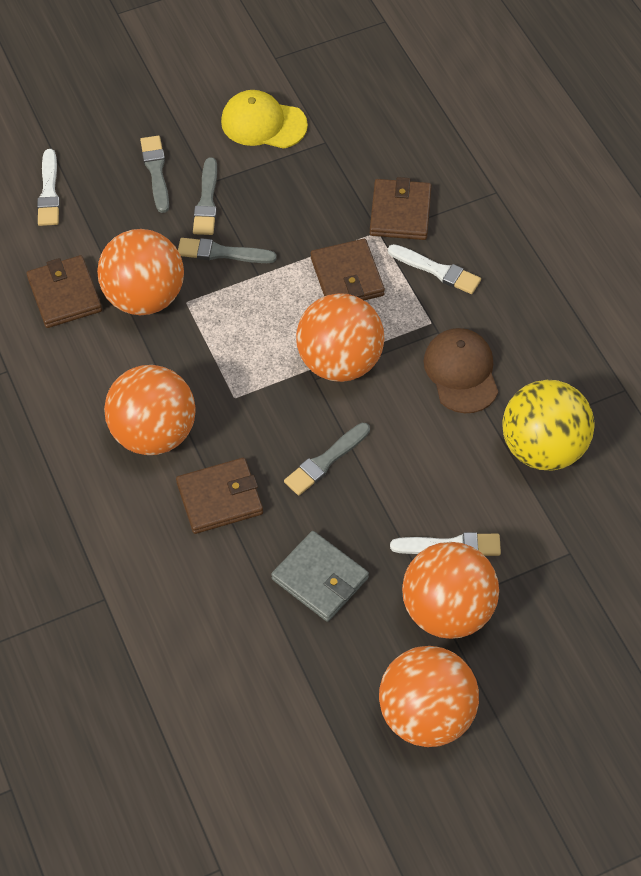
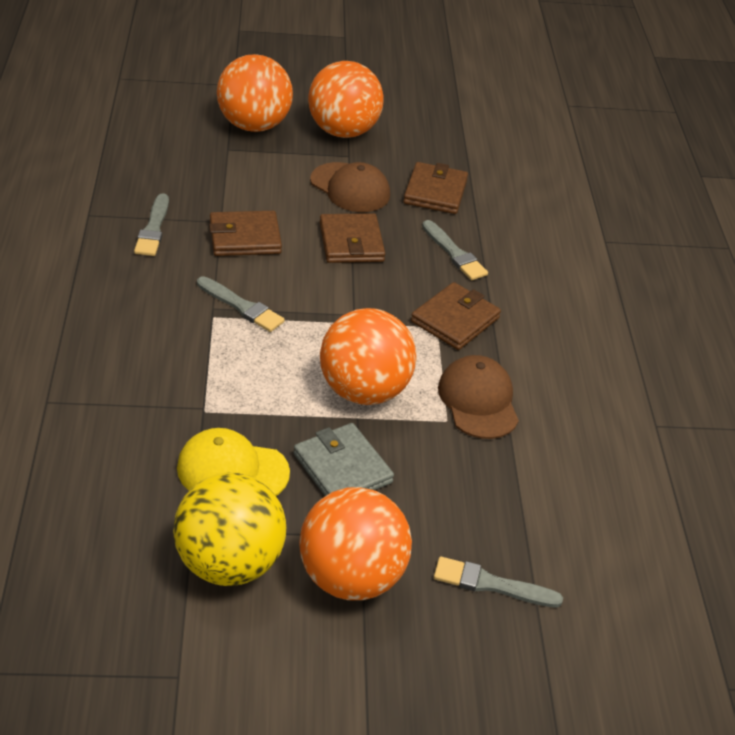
brown cap: 1 -> 2
orange ball: 5 -> 4
white brush: 3 -> 0

